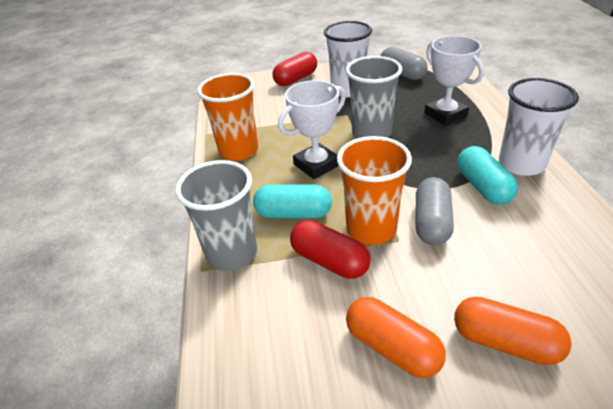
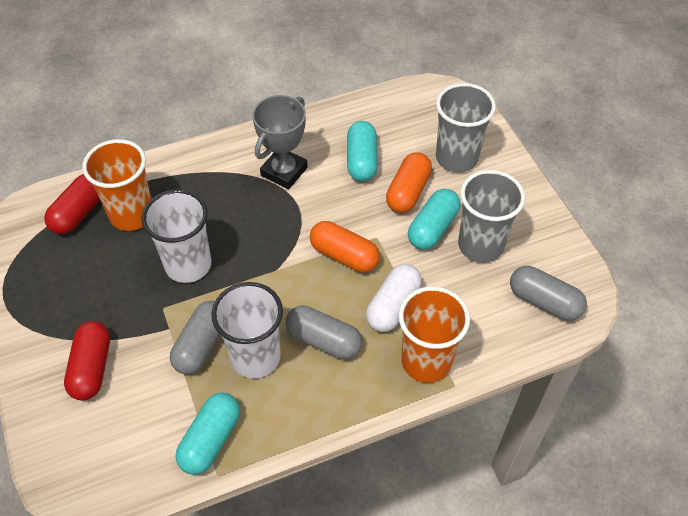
grey capsule: 2 -> 3
grey trophy: 0 -> 1
turquoise capsule: 2 -> 3
white capsule: 0 -> 1
white trophy: 2 -> 0

